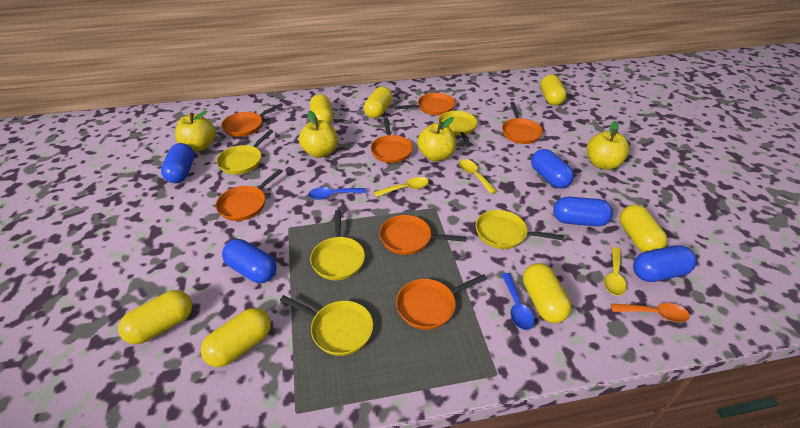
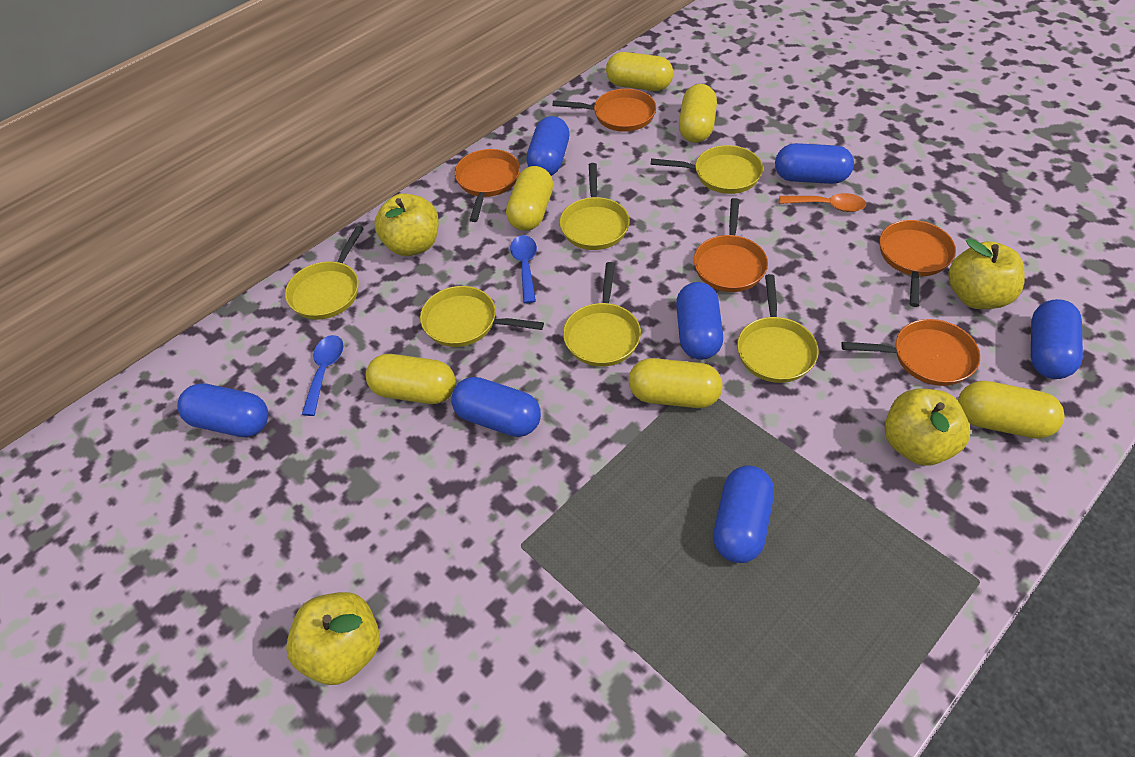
blue capsule: 5 -> 7
orange pan: 7 -> 5
yellow capsule: 7 -> 6
yellow pan: 5 -> 6
yellow spoon: 3 -> 0

